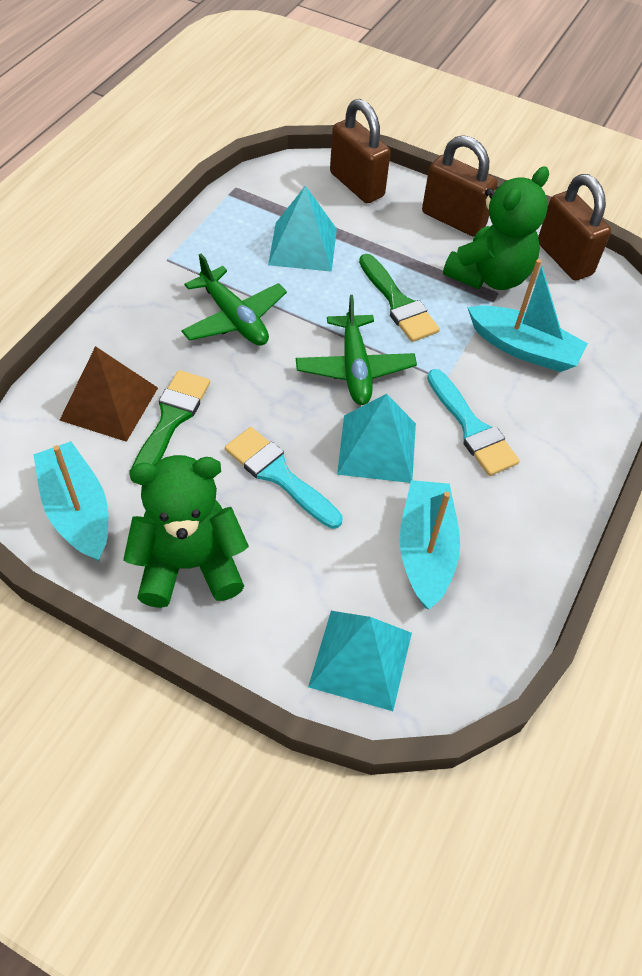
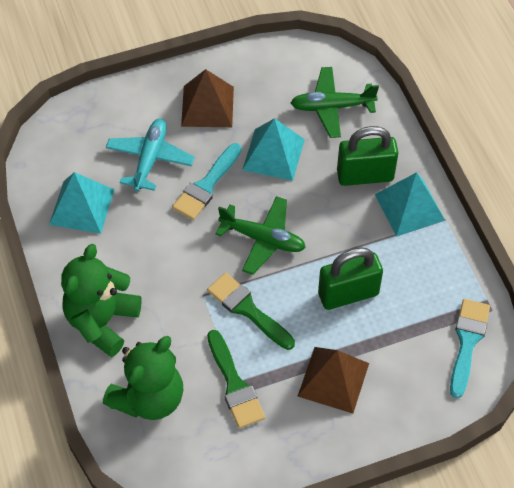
brown padlock: 3 -> 0
brown pyramid: 1 -> 2
green padlock: 0 -> 2
turquoise boat: 3 -> 0
turquoise plane: 0 -> 1

